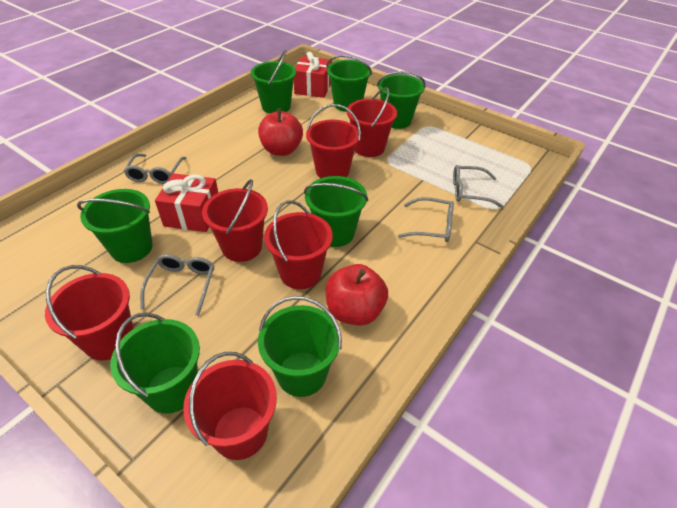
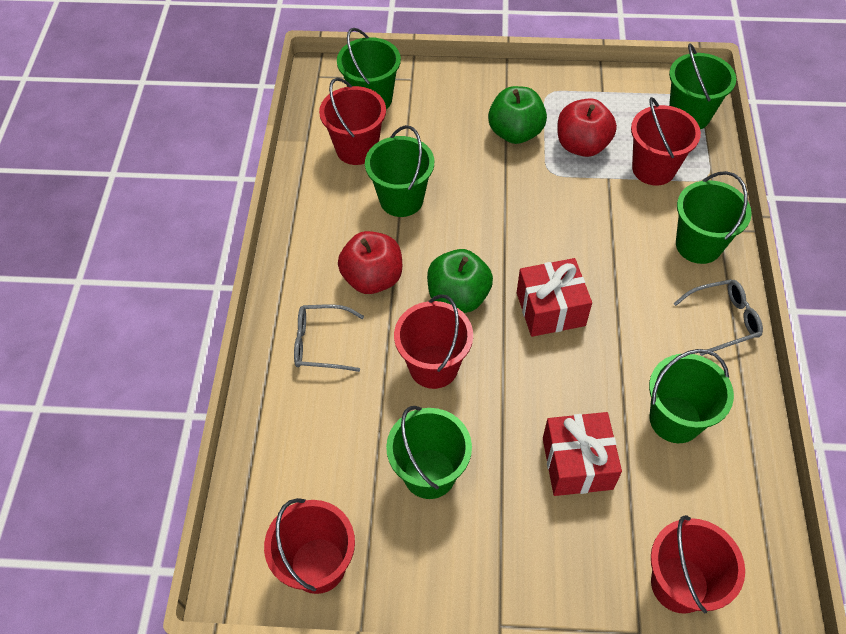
green apple: 0 -> 2
green bucket: 7 -> 6
grey glasses: 4 -> 2
red bucket: 6 -> 5

